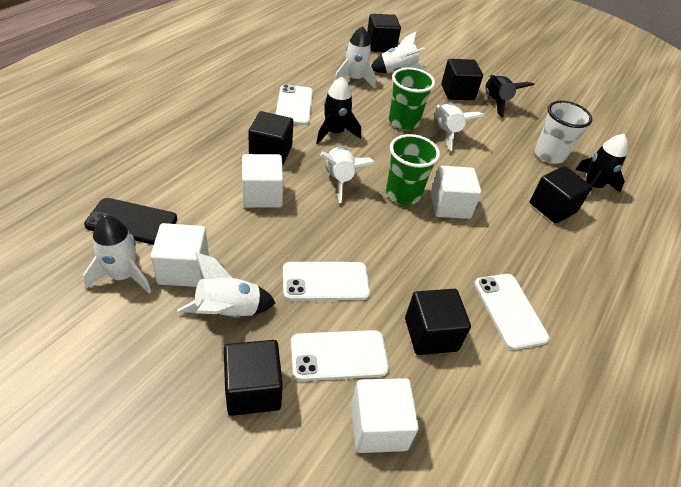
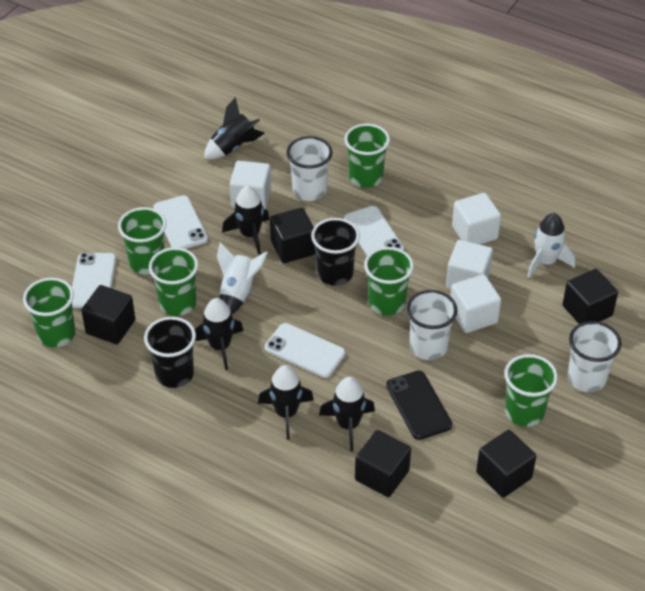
black cube: 6 -> 5
black cup: 0 -> 2
black rocket: 3 -> 5
green cup: 2 -> 6
white cup: 1 -> 3
white rocket: 6 -> 2

